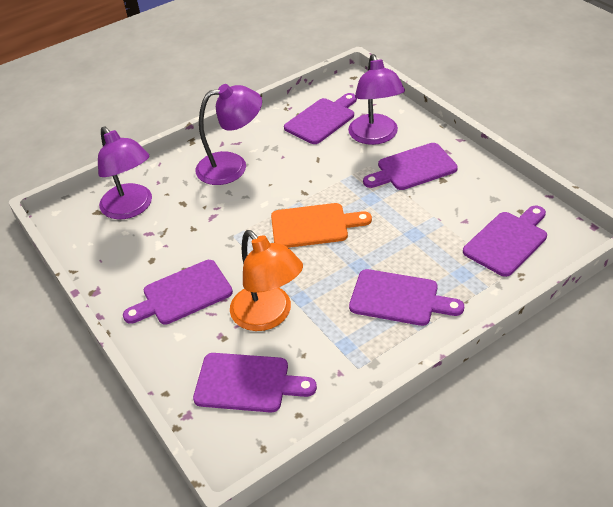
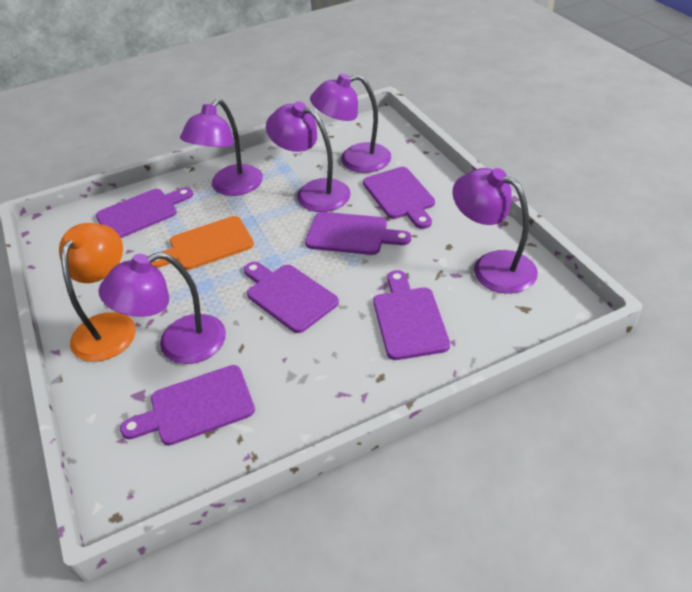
purple lamp: 3 -> 5

